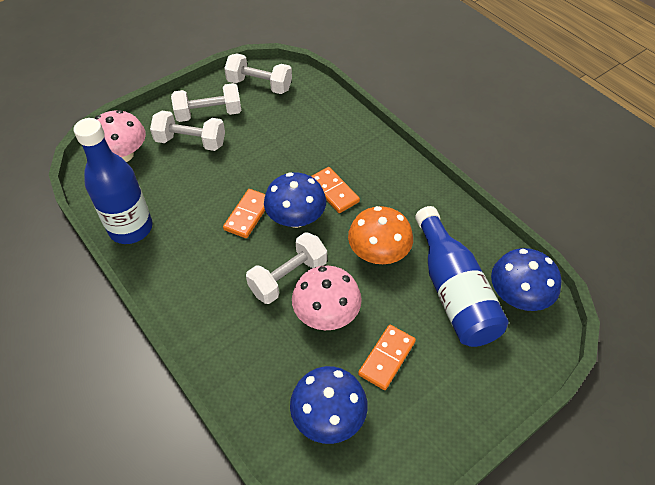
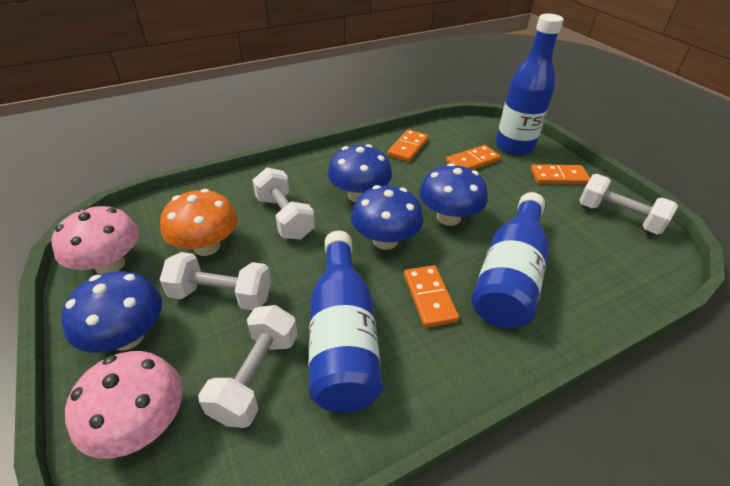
blue bottle: 2 -> 3
blue mushroom: 3 -> 4
orange domino: 3 -> 4

